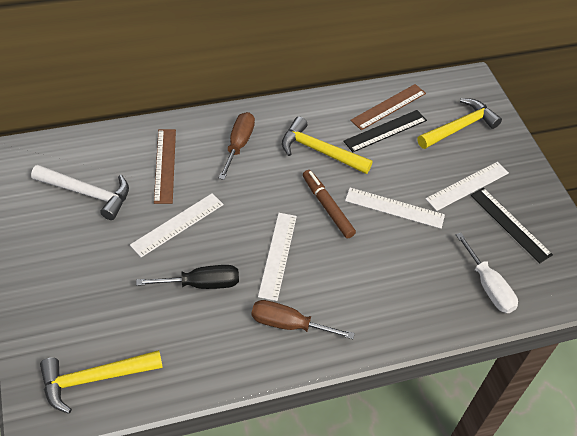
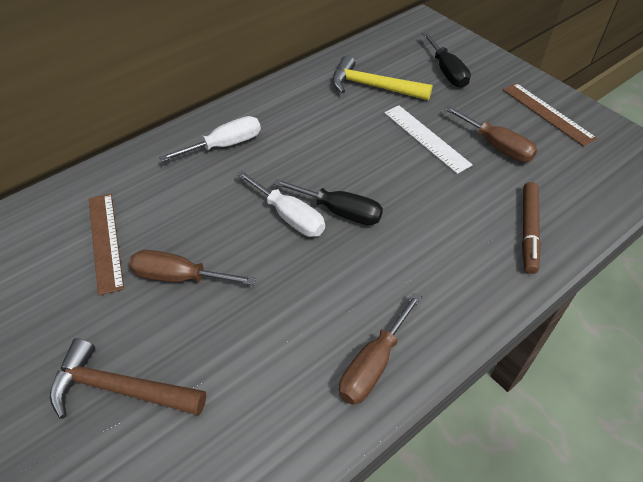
black ruler: 2 -> 0
black screwdriver: 1 -> 2
brown hammer: 0 -> 1
brown screwdriver: 2 -> 3
white hammer: 1 -> 0
white ruler: 4 -> 1
white screwdriver: 1 -> 2
yellow hammer: 3 -> 1

